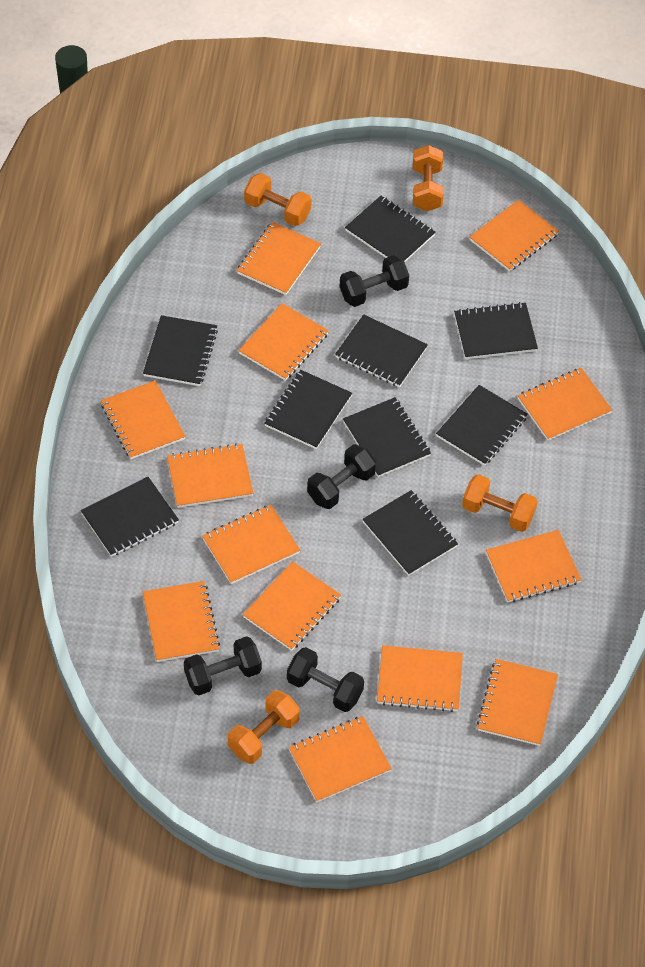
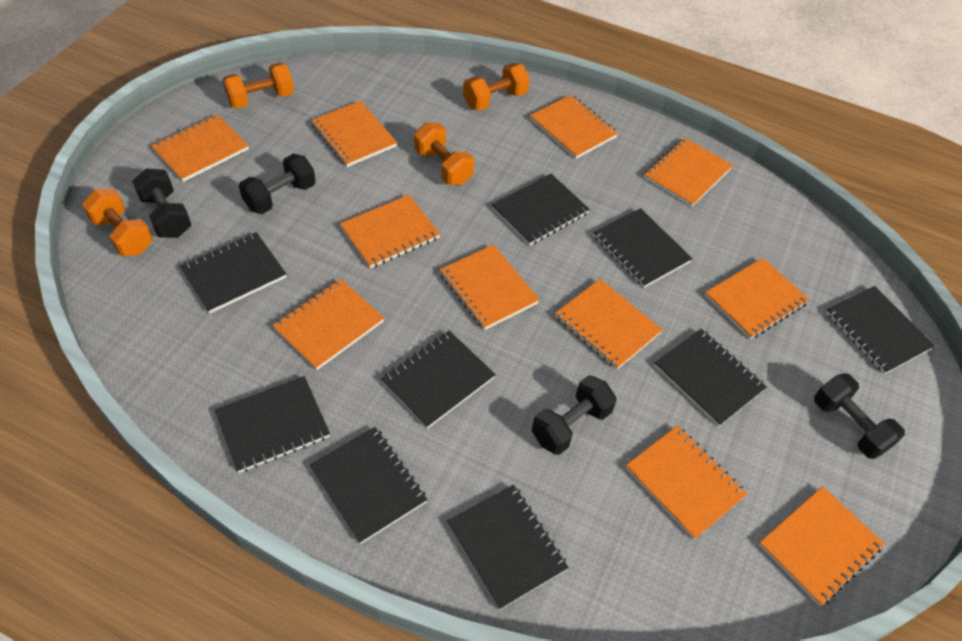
orange notebook: 13 -> 11

